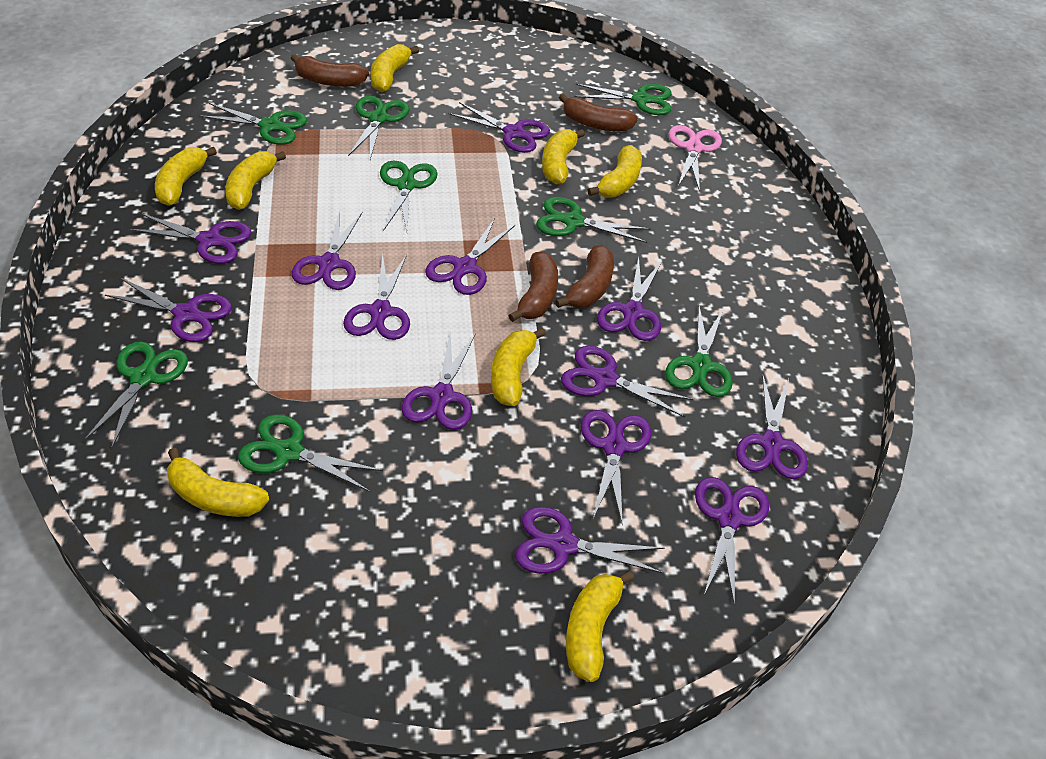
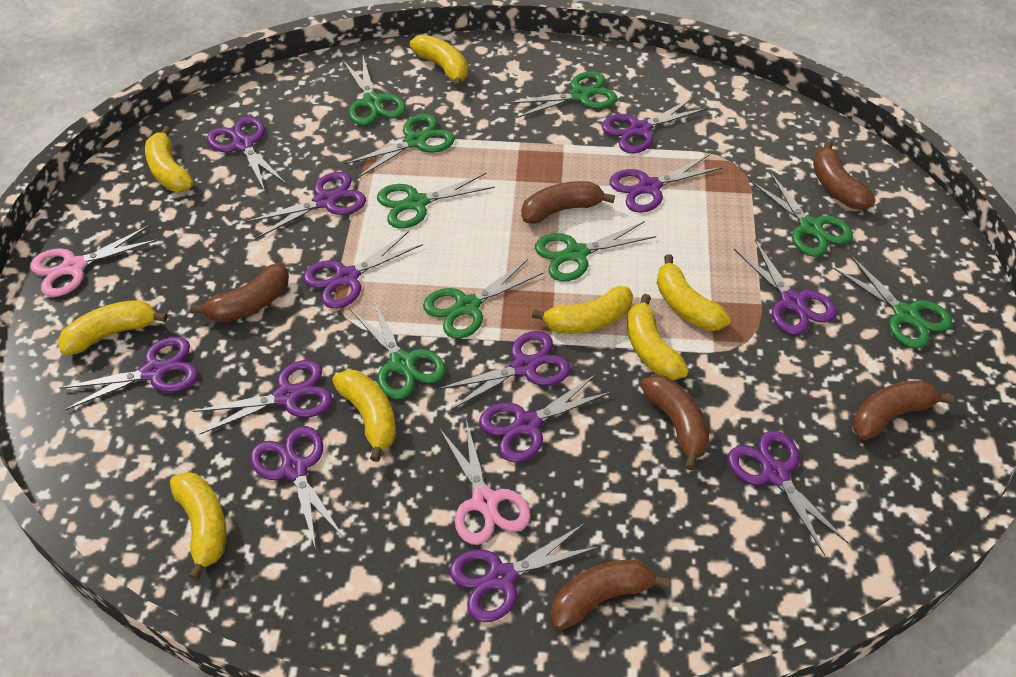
brown banana: 4 -> 6
green scissors: 8 -> 9
pink scissors: 1 -> 2

